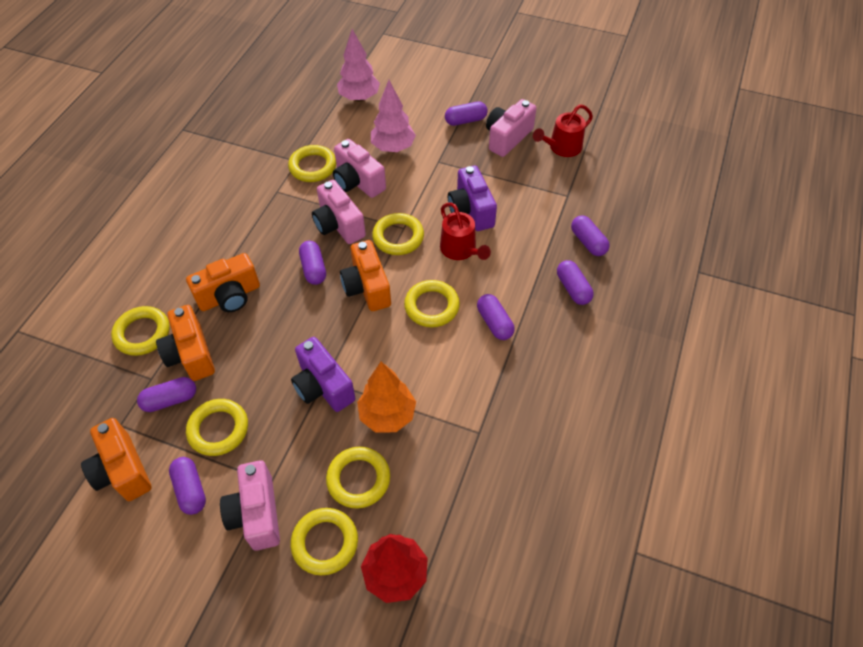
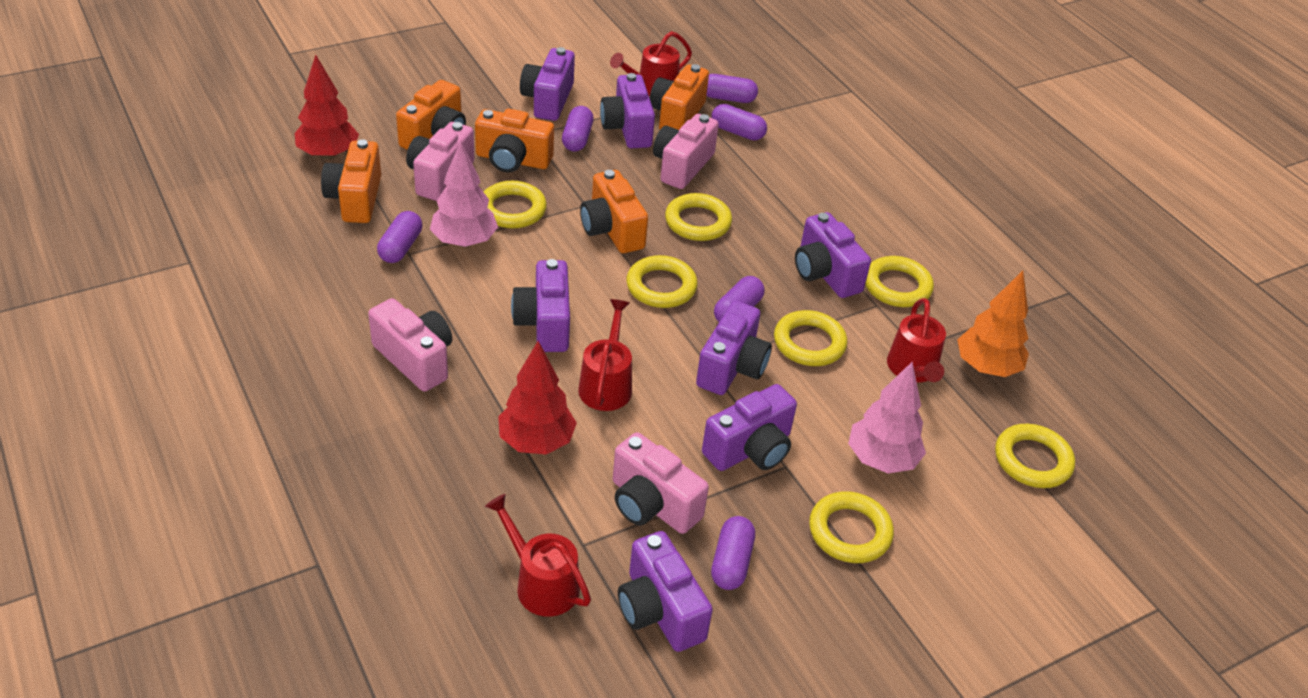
orange camera: 4 -> 5
purple camera: 2 -> 7
purple capsule: 7 -> 6
red tree: 1 -> 2
red watering can: 2 -> 4

